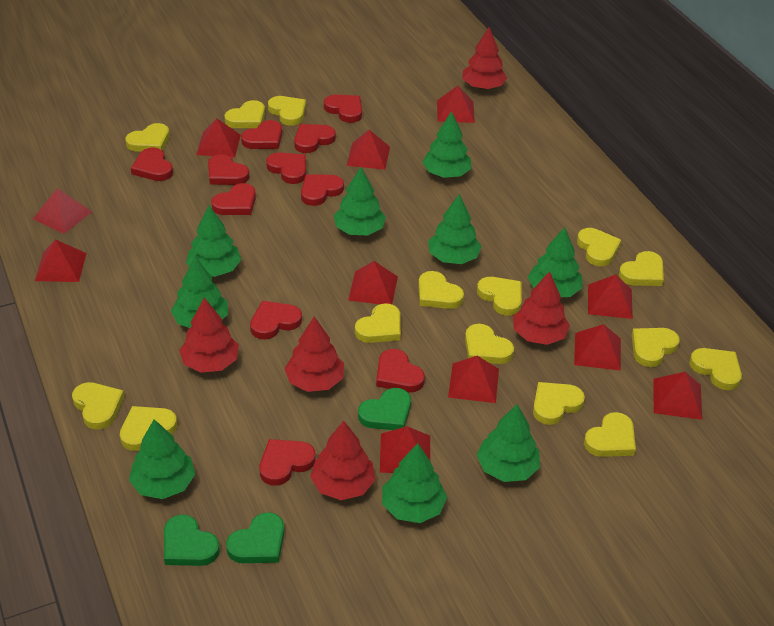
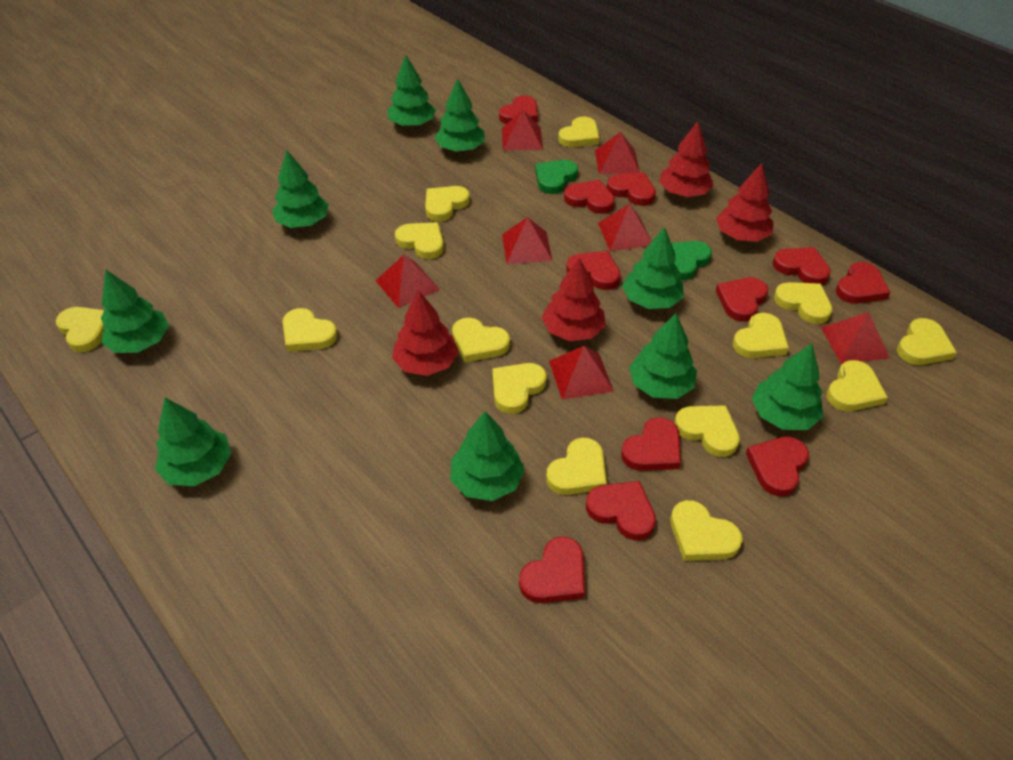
green heart: 3 -> 2
red pyramid: 11 -> 7
red tree: 5 -> 4
yellow heart: 15 -> 14

